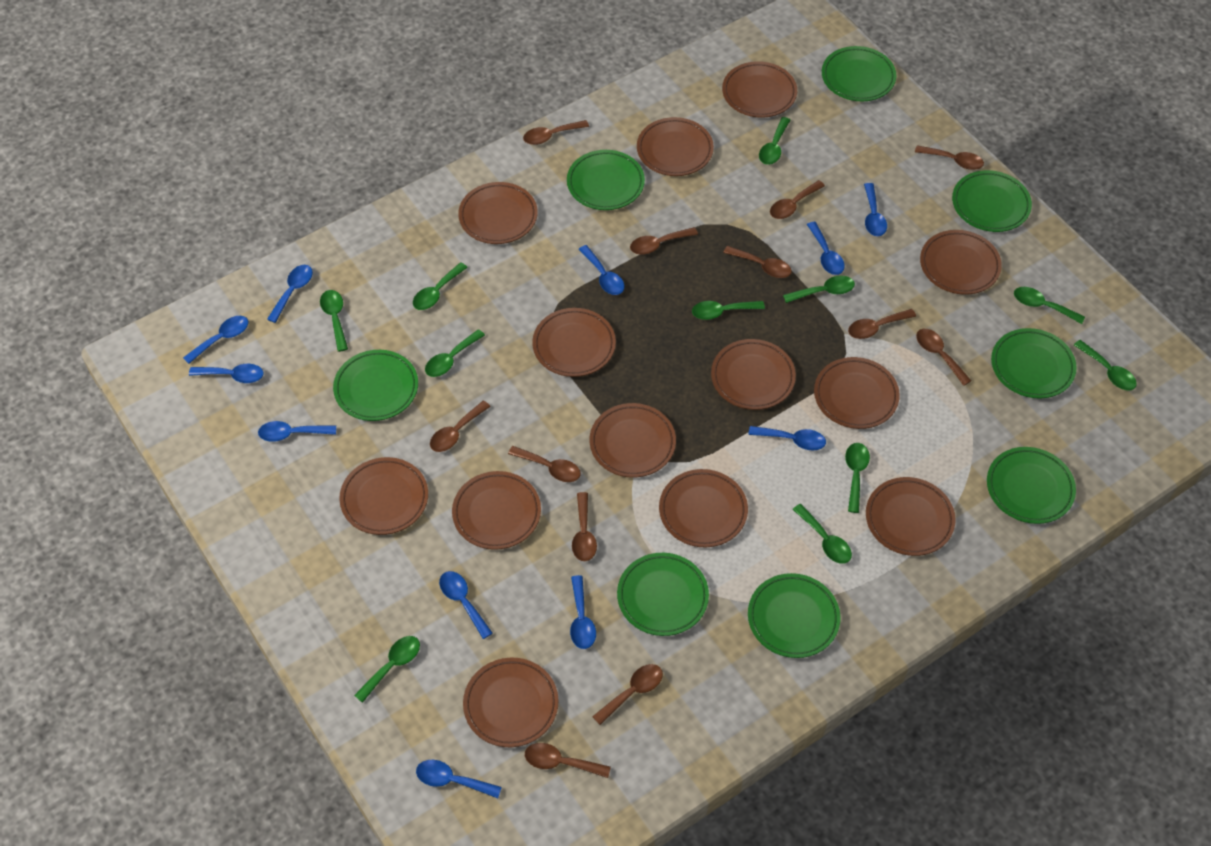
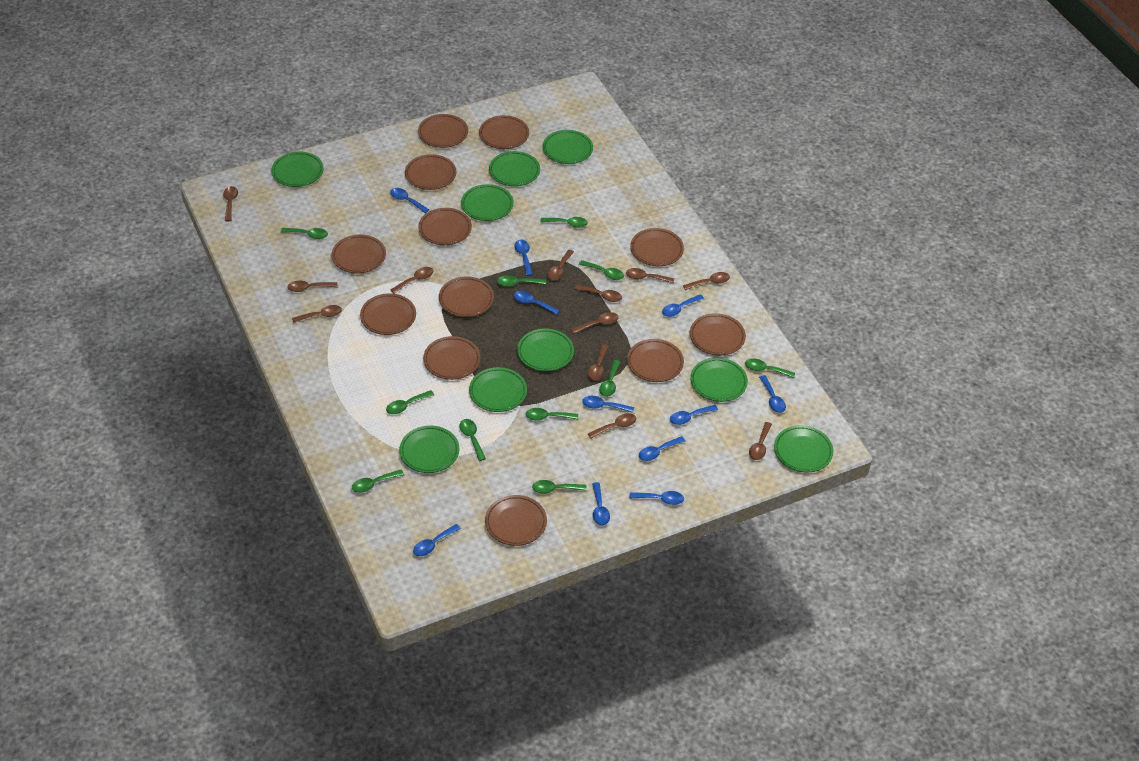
brown plate: 13 -> 12
green plate: 8 -> 9

